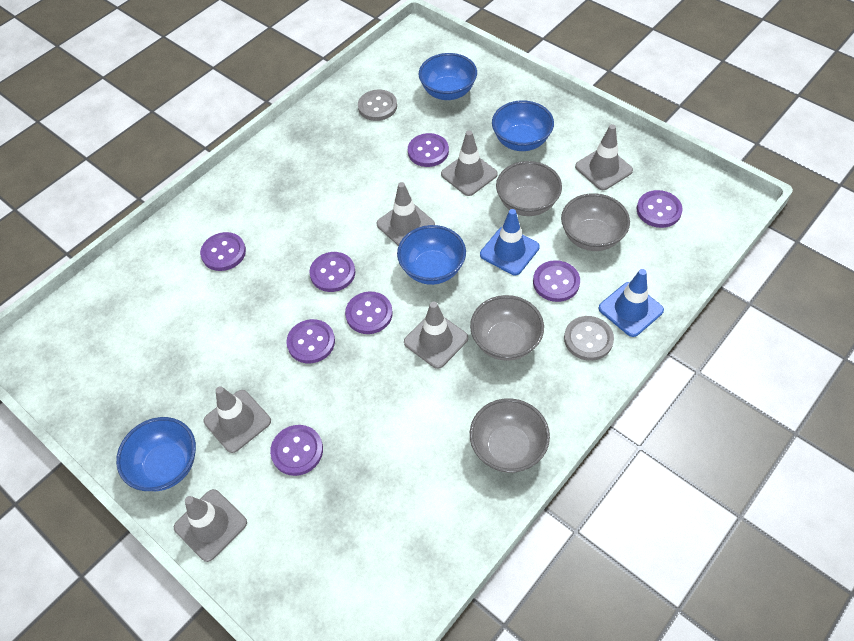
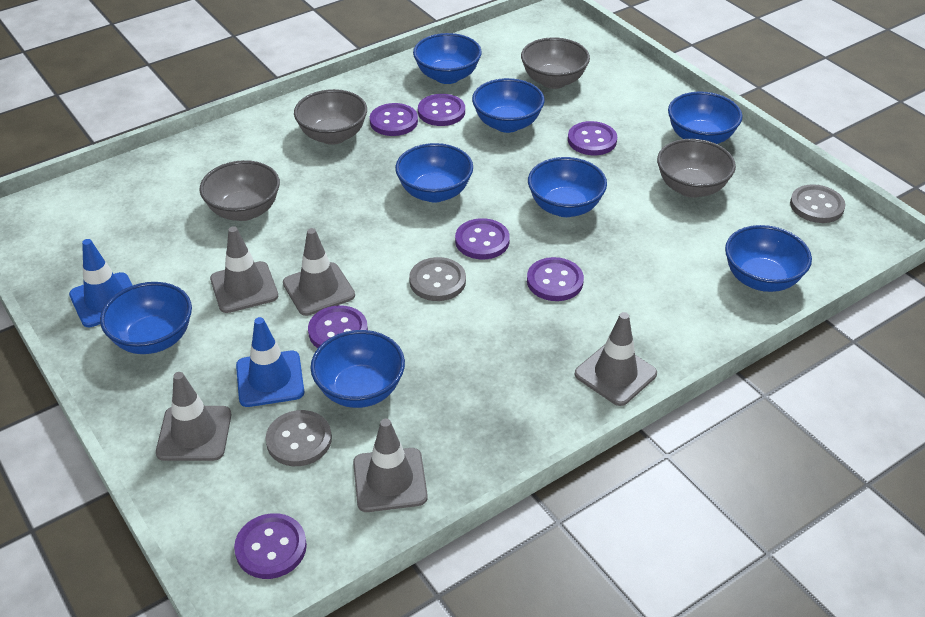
blue bowl: 4 -> 8
grey button: 2 -> 3
grey traffic cone: 6 -> 5
purple button: 8 -> 7

